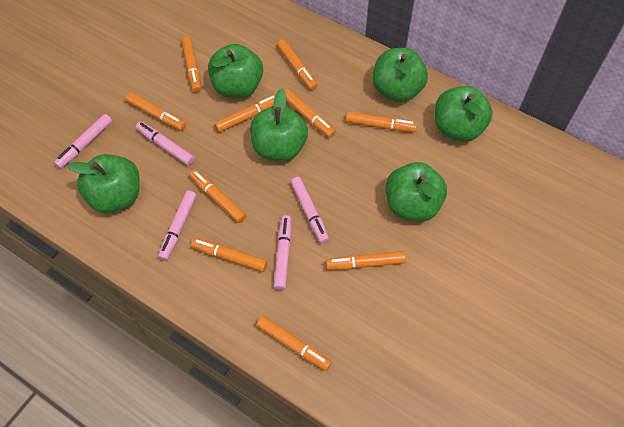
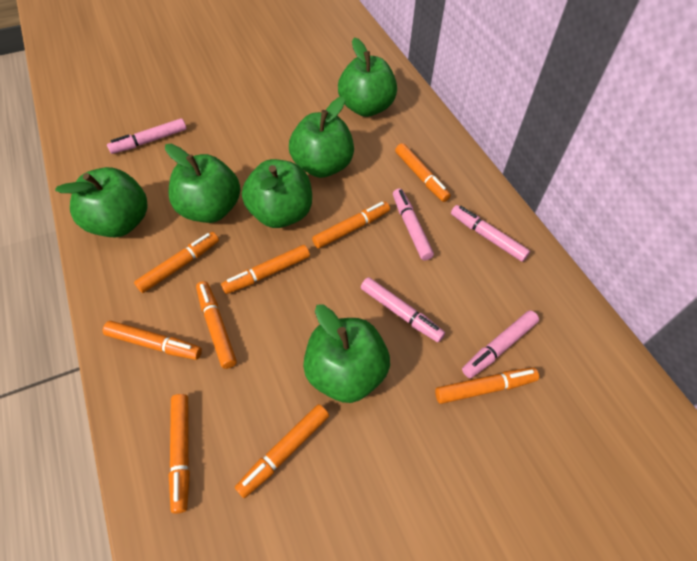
orange marker: 10 -> 9

